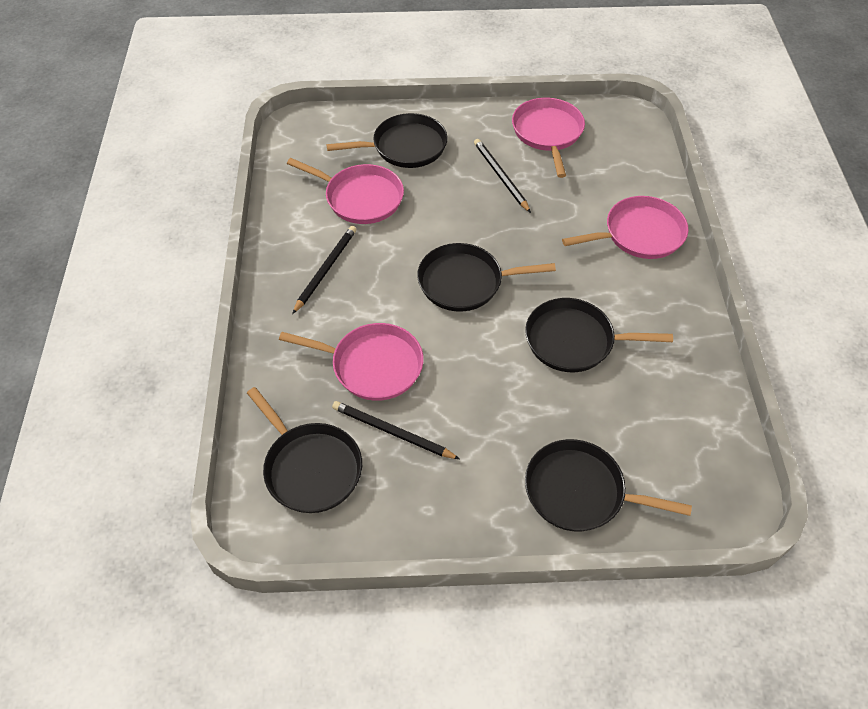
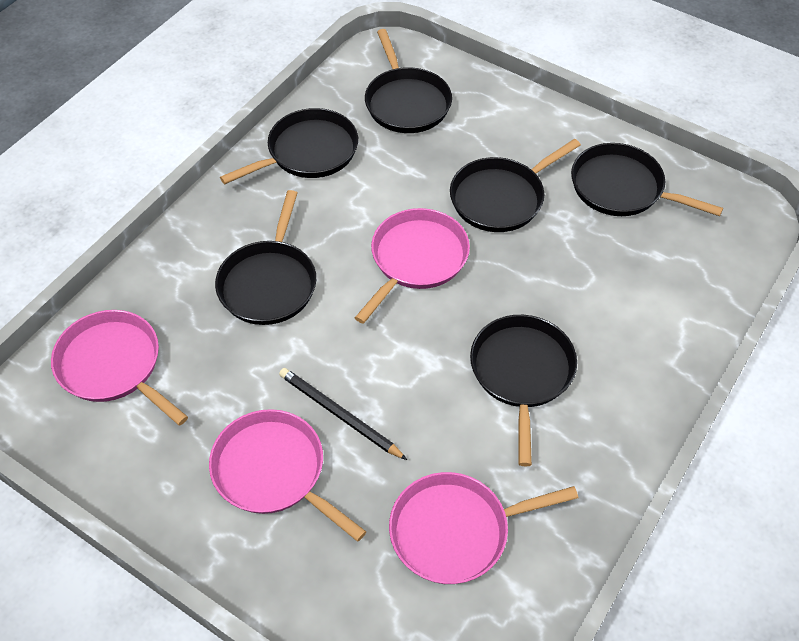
black pan: 5 -> 6
black pencil: 3 -> 1

